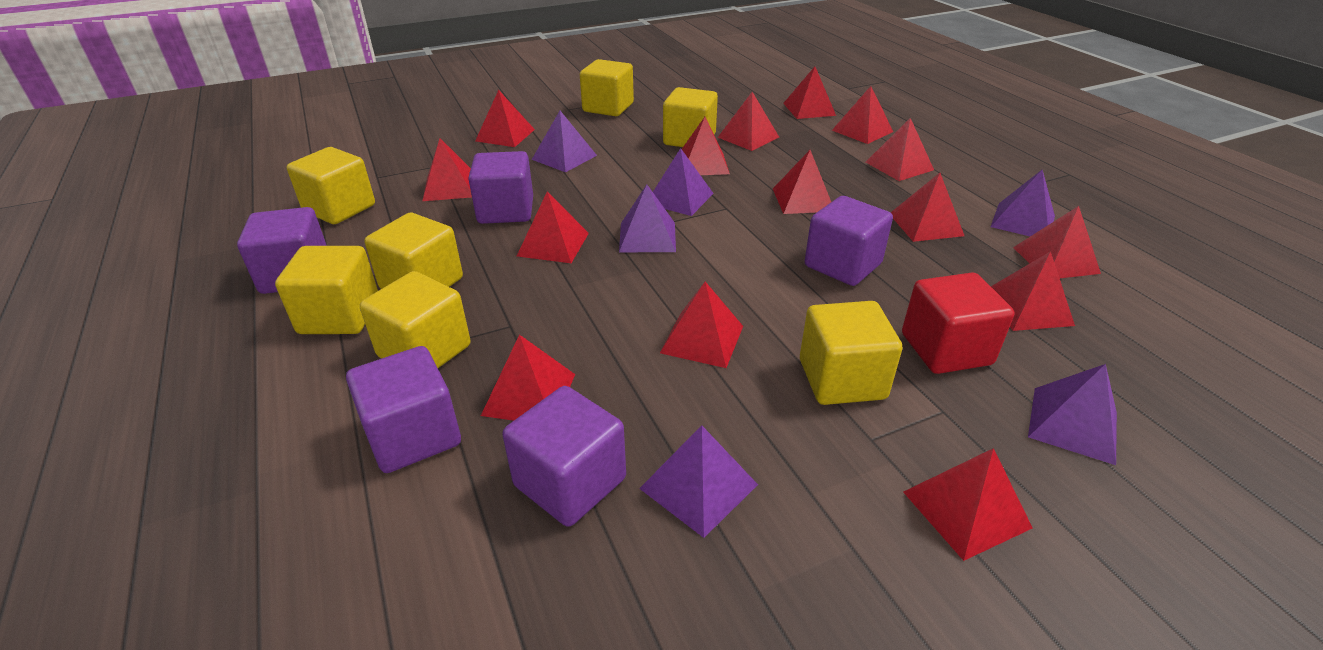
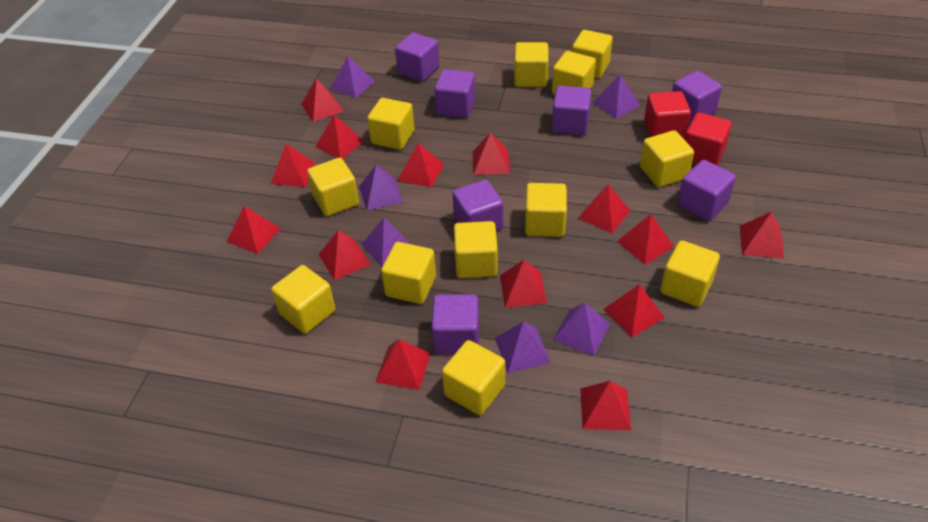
purple cube: 5 -> 7
red cube: 1 -> 2
red pyramid: 15 -> 14
yellow cube: 7 -> 12

